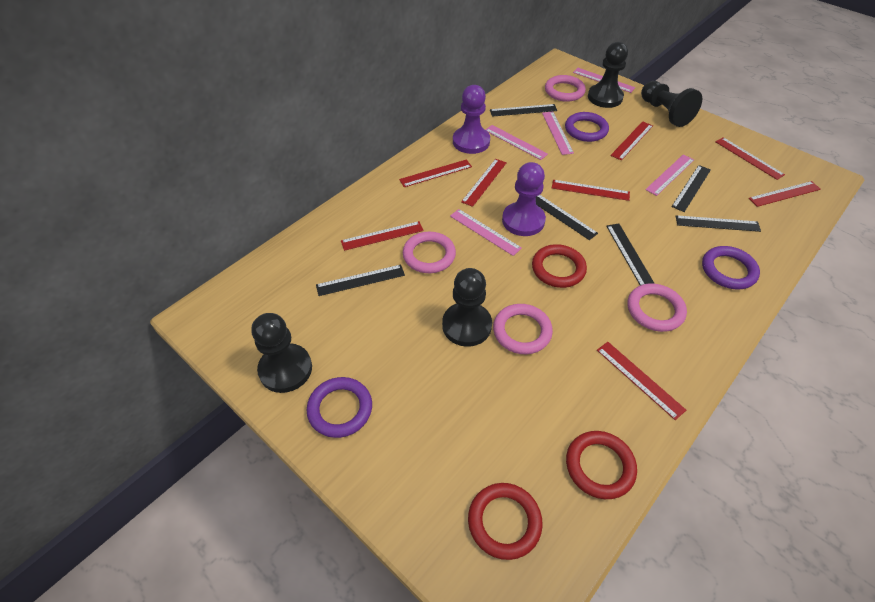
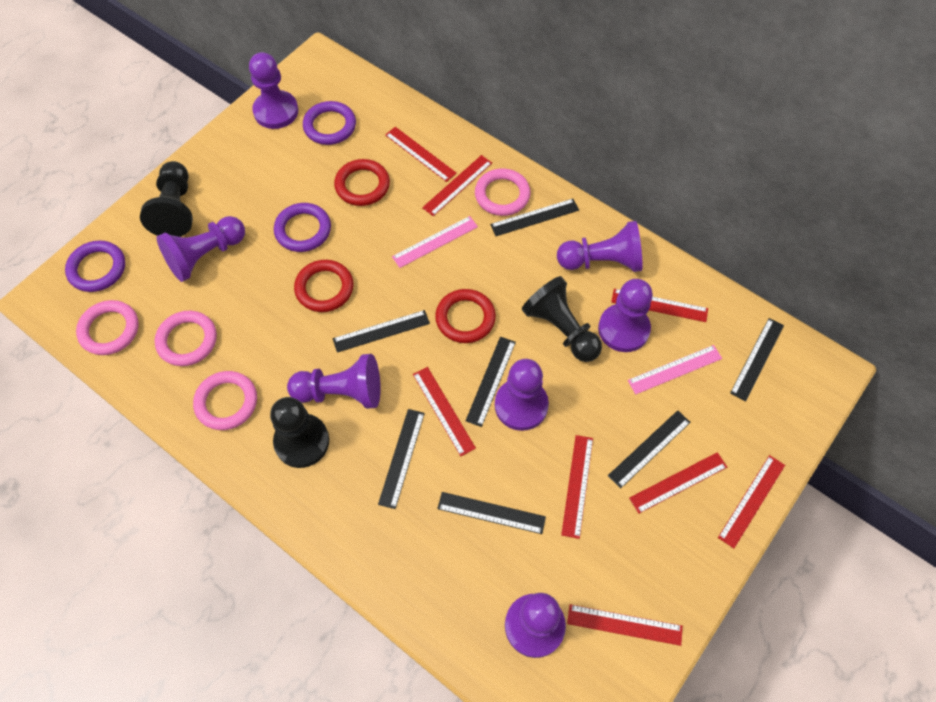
black pawn: 4 -> 3
black ruler: 6 -> 7
pink ruler: 5 -> 2
purple pawn: 2 -> 7

